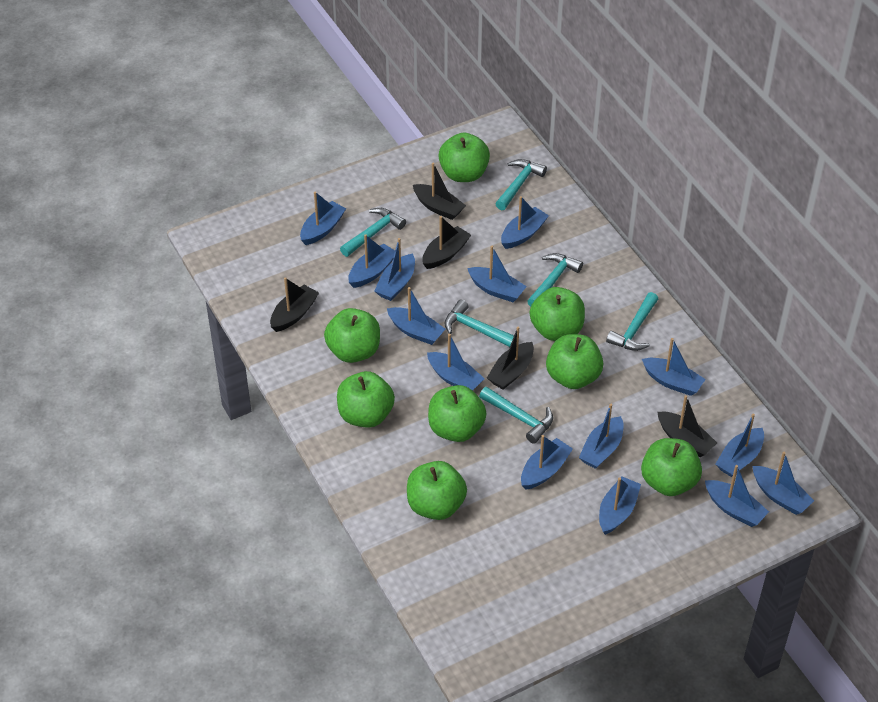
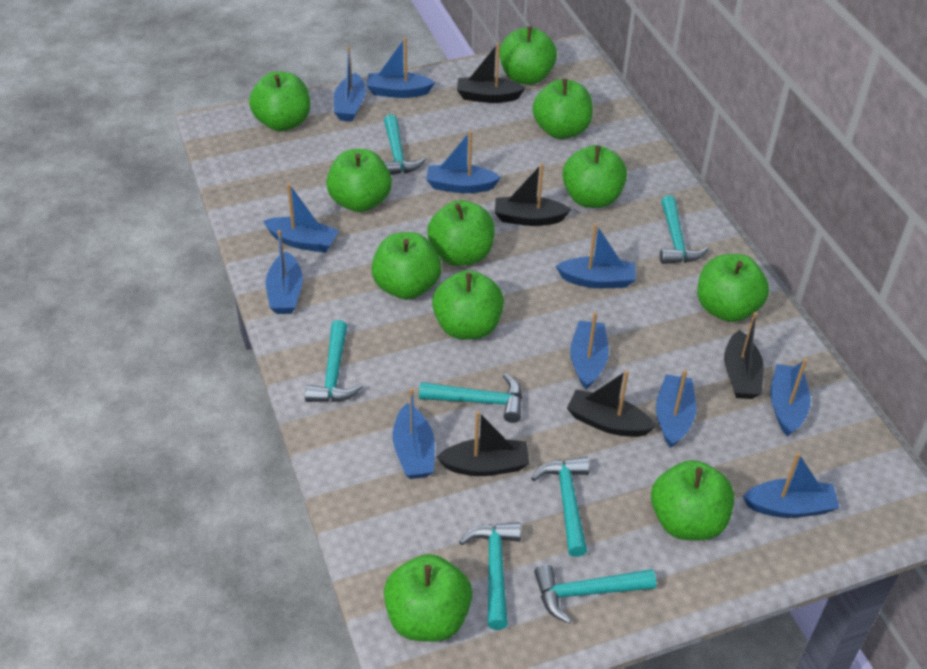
blue boat: 14 -> 11
green apple: 8 -> 11
turquoise hammer: 6 -> 7

